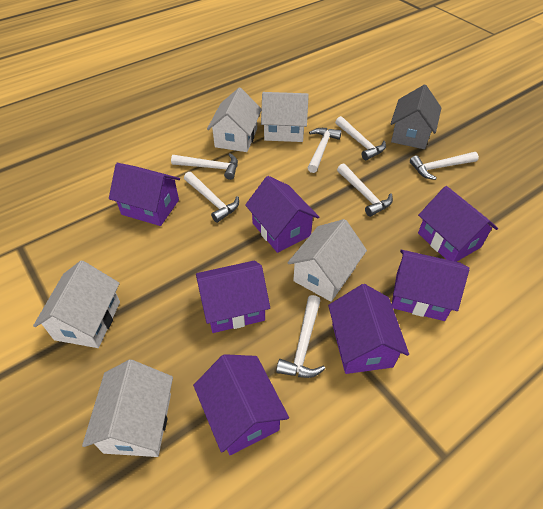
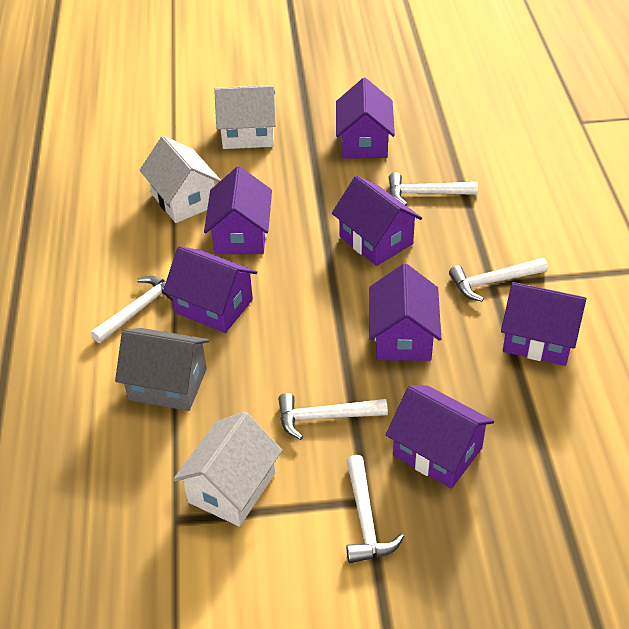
white hammer: 7 -> 5
white house: 5 -> 3

